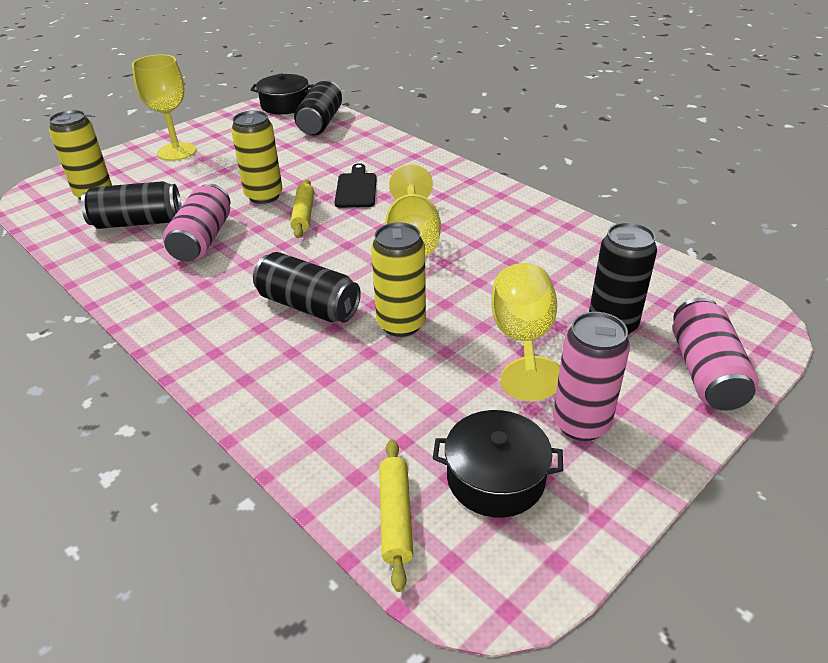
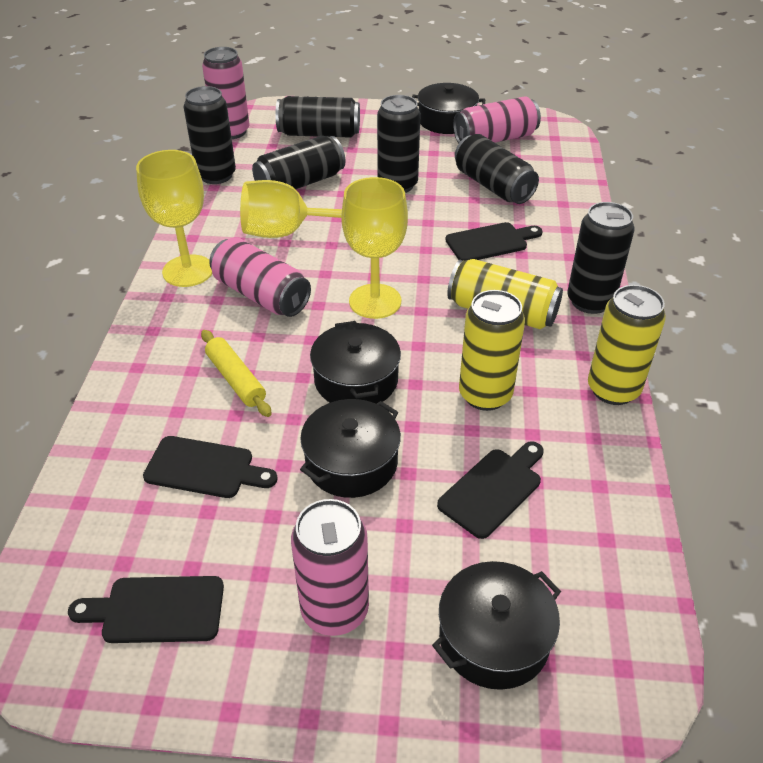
black can: 4 -> 6
black cutting board: 1 -> 4
black pot: 2 -> 4
pink can: 3 -> 4
yellow rolling pin: 2 -> 1

